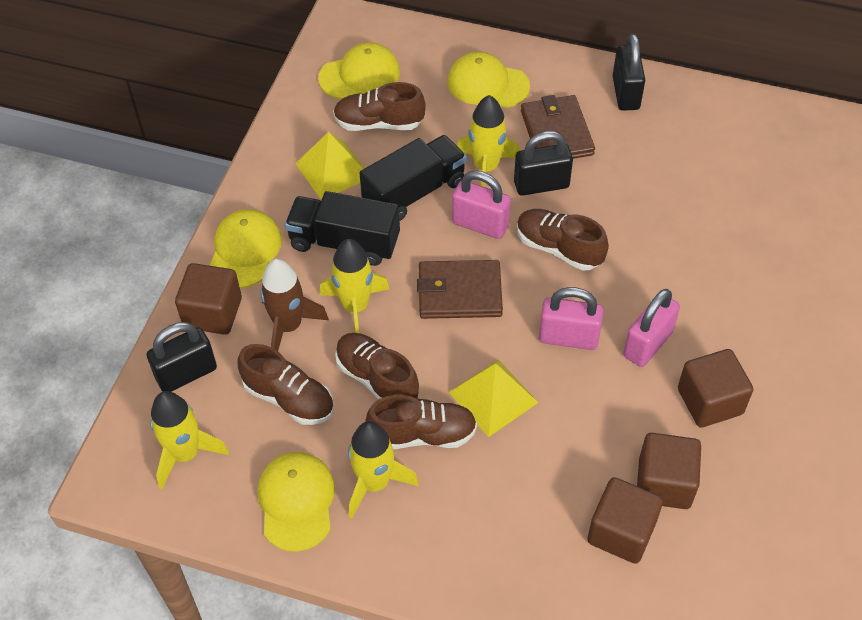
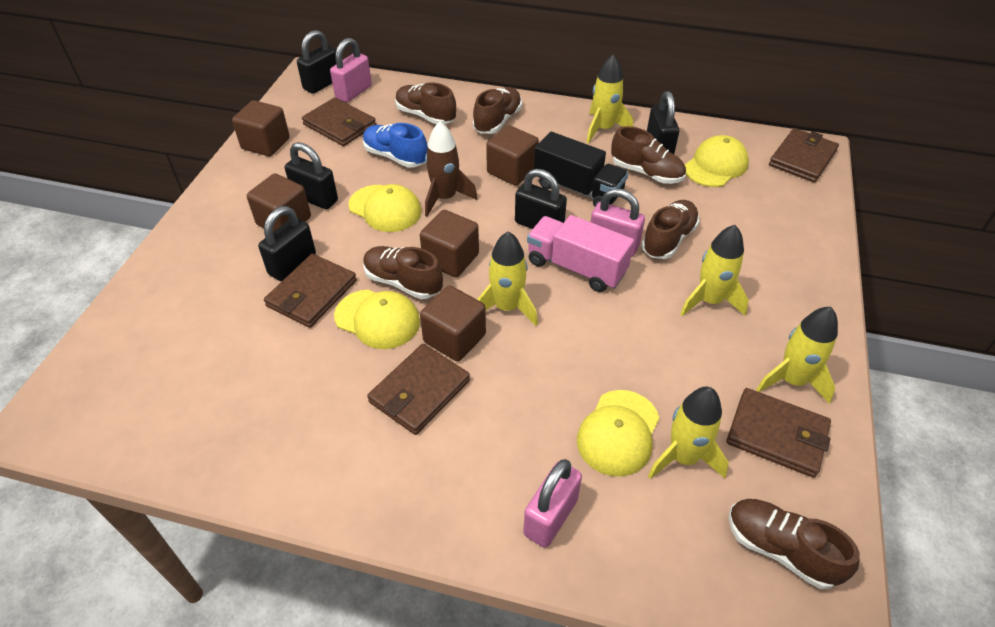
black padlock: 3 -> 5
black truck: 2 -> 1
blue shoe: 0 -> 1
brown cube: 4 -> 5
brown shoe: 5 -> 6
brown wallet: 2 -> 5
pink truck: 0 -> 1
yellow pyramid: 2 -> 0
yellow rocket: 4 -> 5

